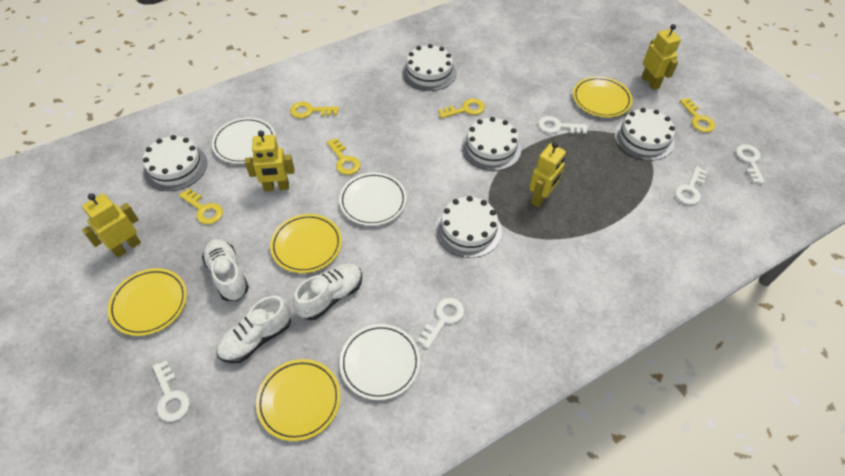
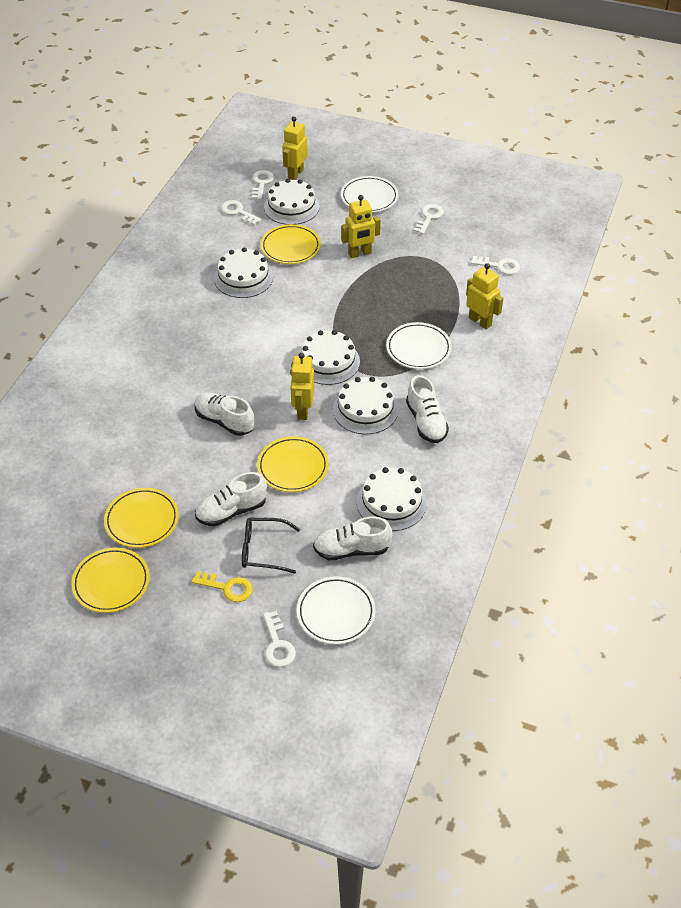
black glasses: 0 -> 1
white shoe: 3 -> 4
yellow key: 5 -> 1

